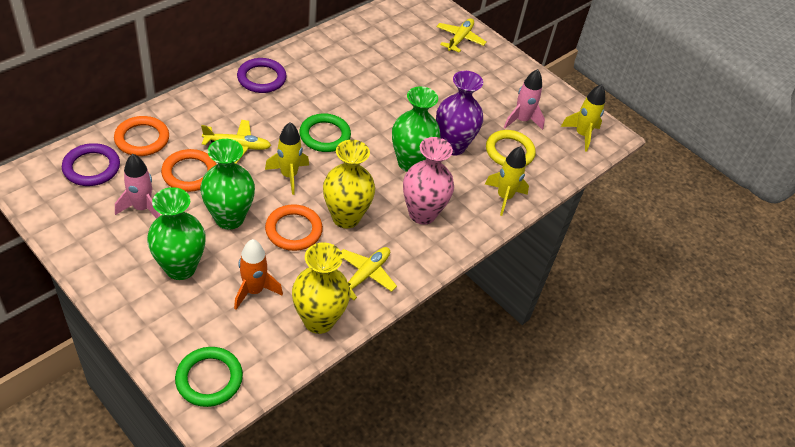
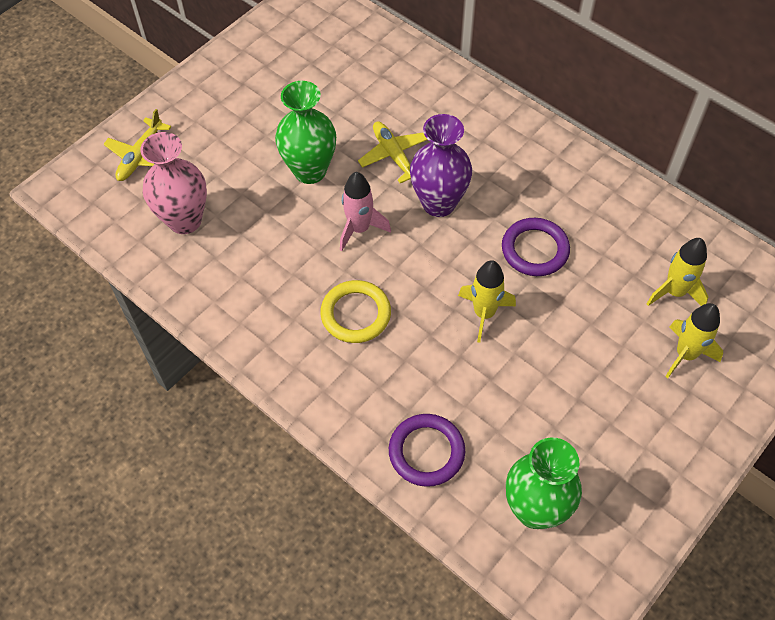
green ring: 2 -> 0
green vase: 3 -> 2
orange ring: 3 -> 0
orange rocket: 1 -> 0
pink rocket: 2 -> 1
yellow plane: 3 -> 2
yellow vase: 2 -> 0

